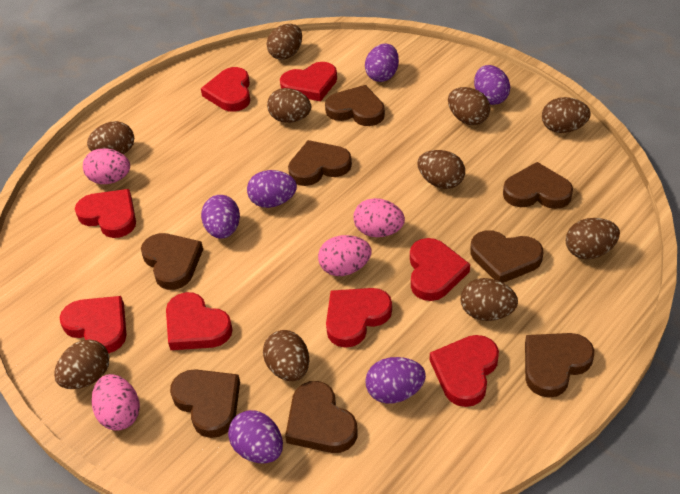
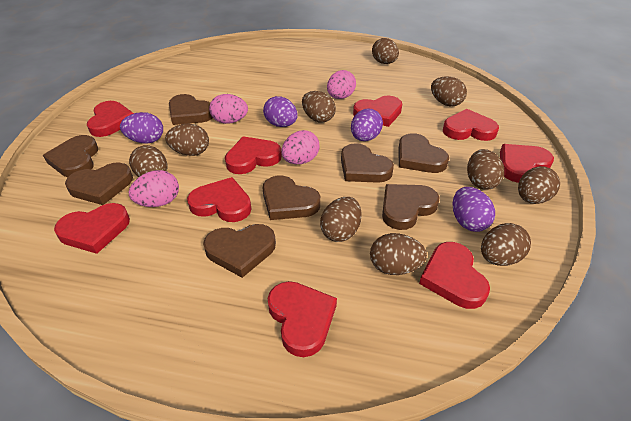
purple egg: 6 -> 4
red heart: 8 -> 9

